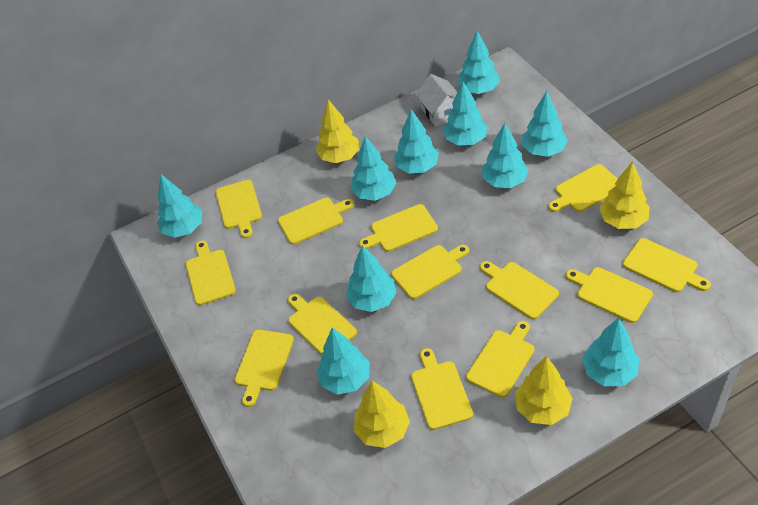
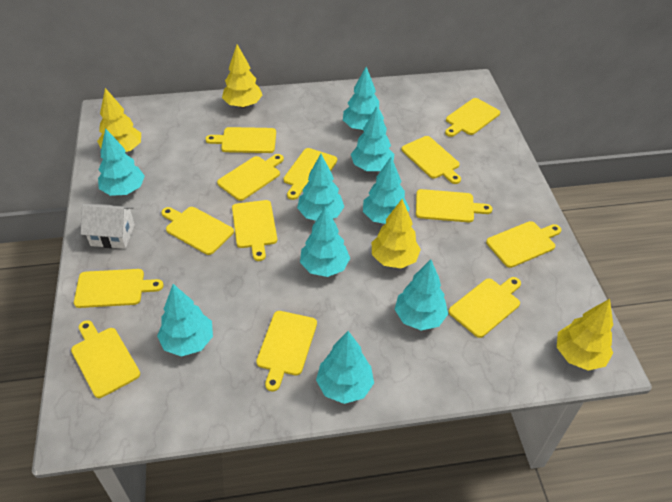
turquoise tree: 10 -> 9

